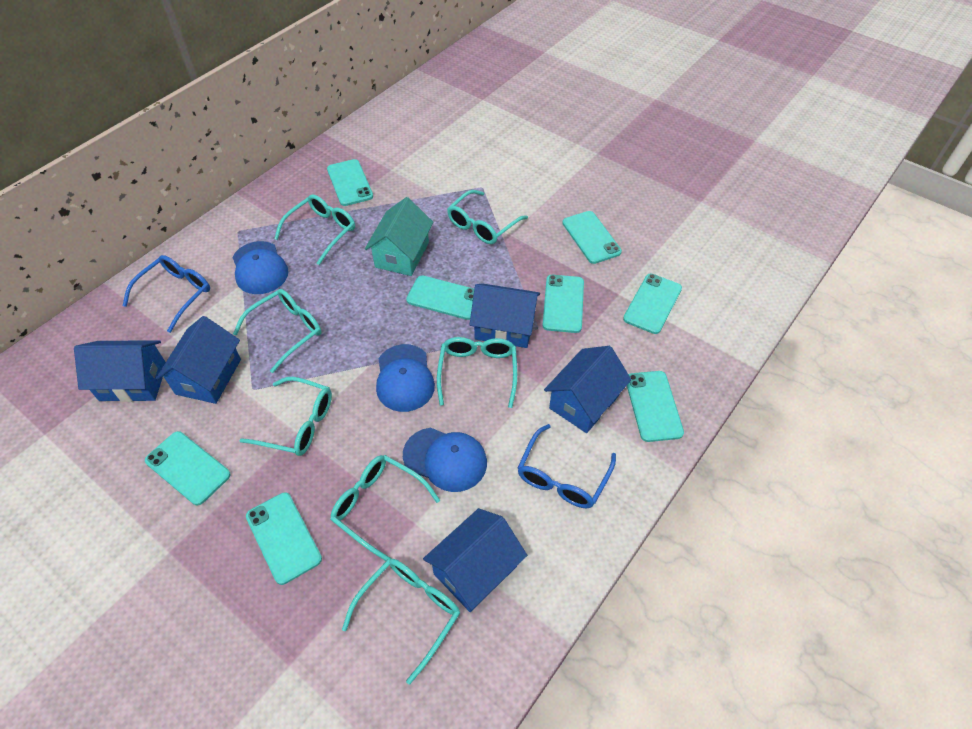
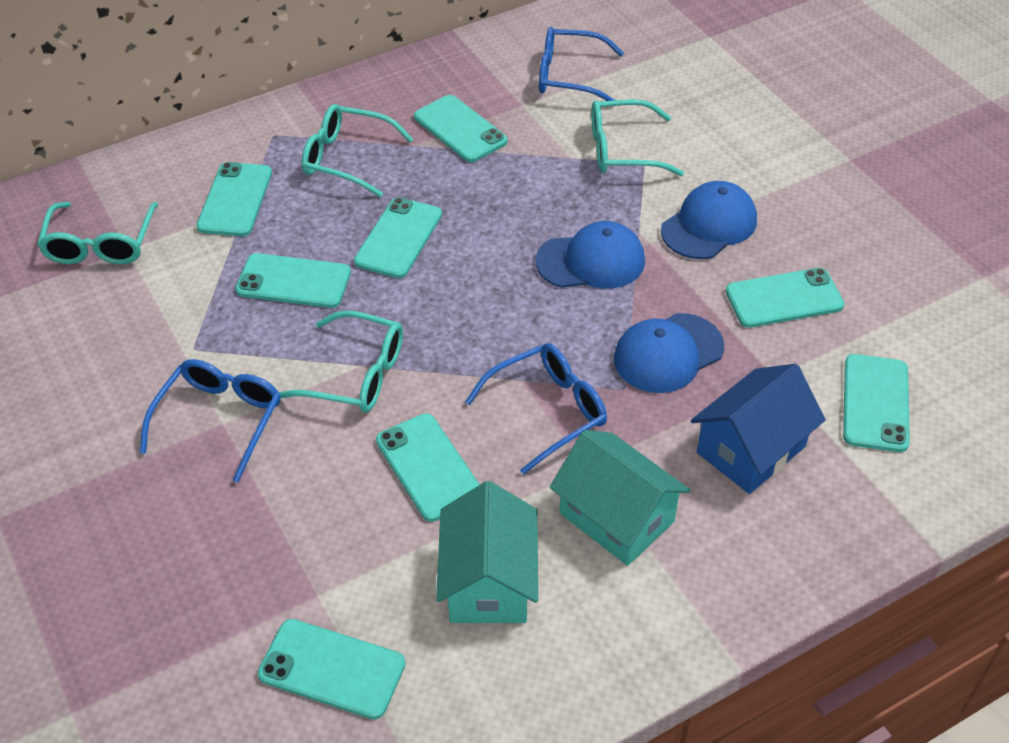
blue glasses: 2 -> 3
blue house: 5 -> 1
turquoise glasses: 7 -> 4
turquoise house: 1 -> 2

